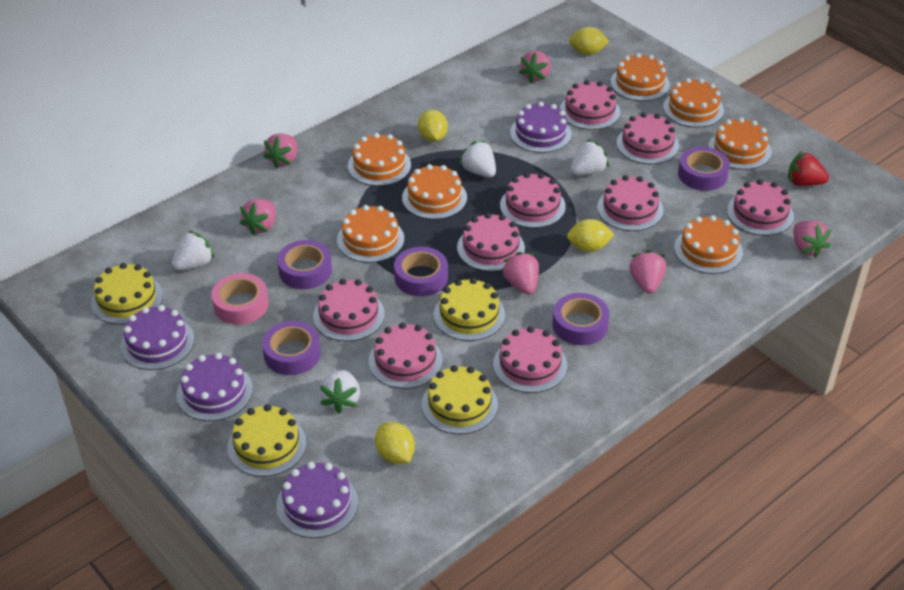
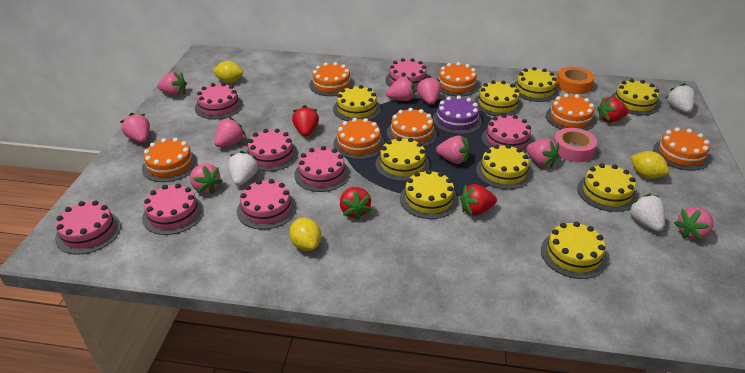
orange tape: 0 -> 1
pink cake: 9 -> 8
pink strawberry: 6 -> 9
purple cake: 4 -> 1
purple tape: 5 -> 0
red strawberry: 1 -> 4
white strawberry: 4 -> 3
yellow cake: 4 -> 9
yellow lemon: 4 -> 3

